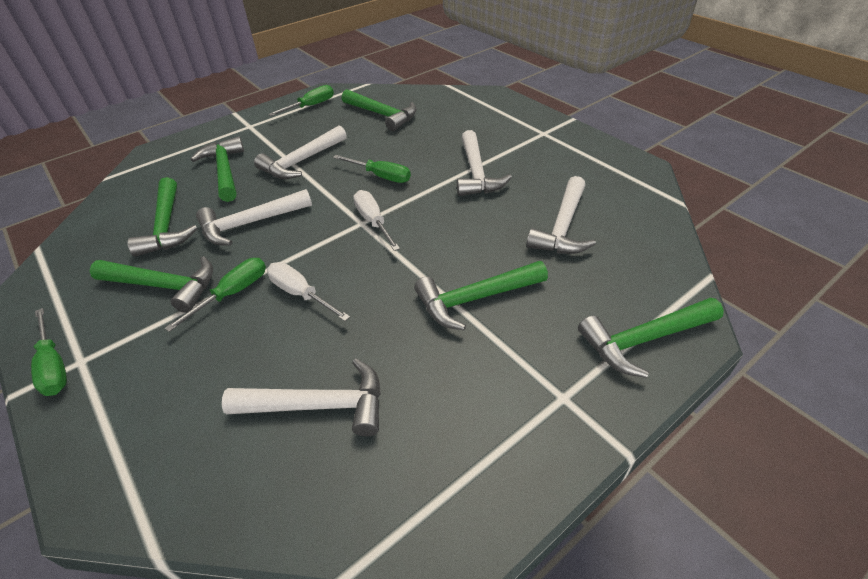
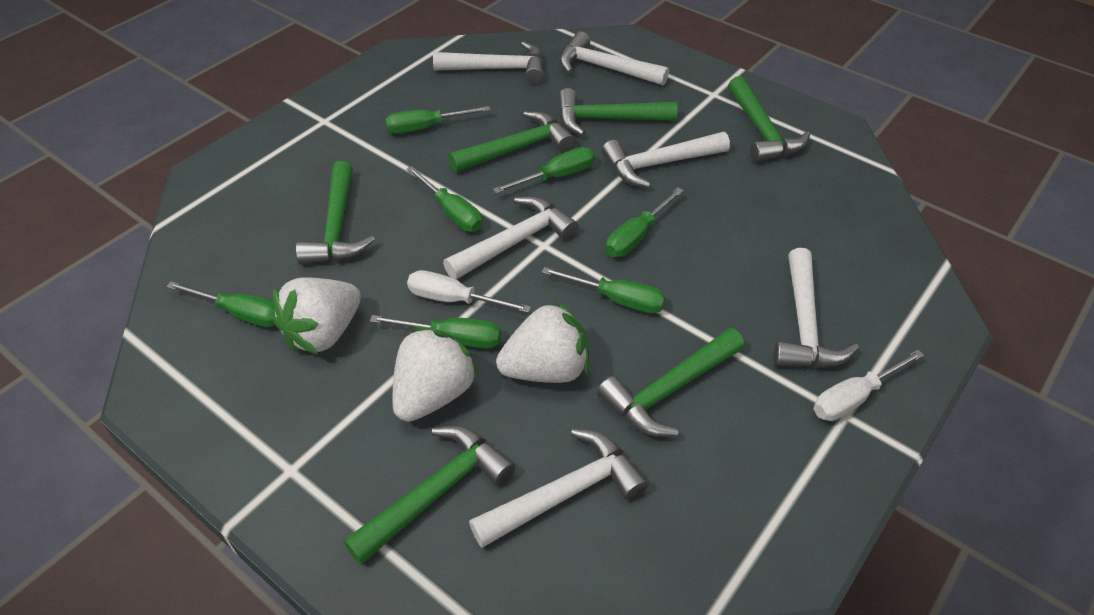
green screwdriver: 4 -> 7
white hammer: 5 -> 6
white strawberry: 0 -> 3

